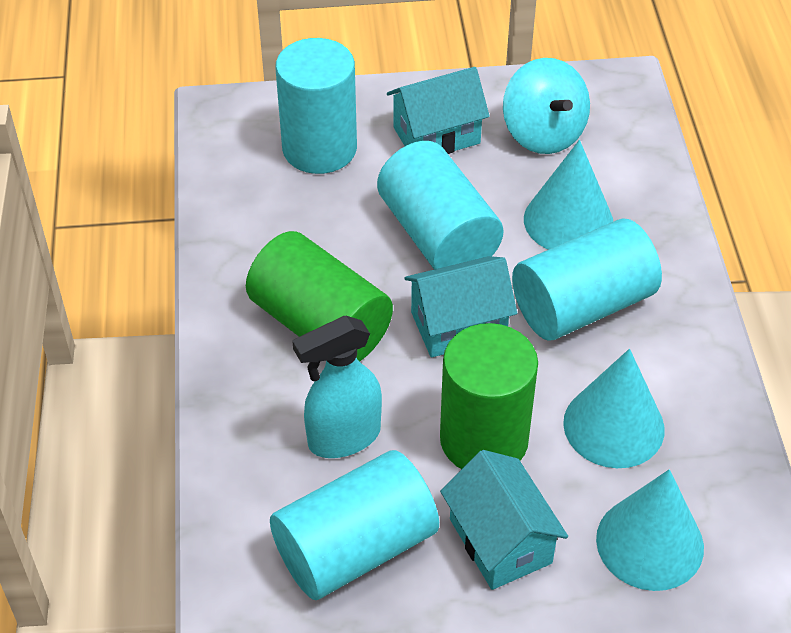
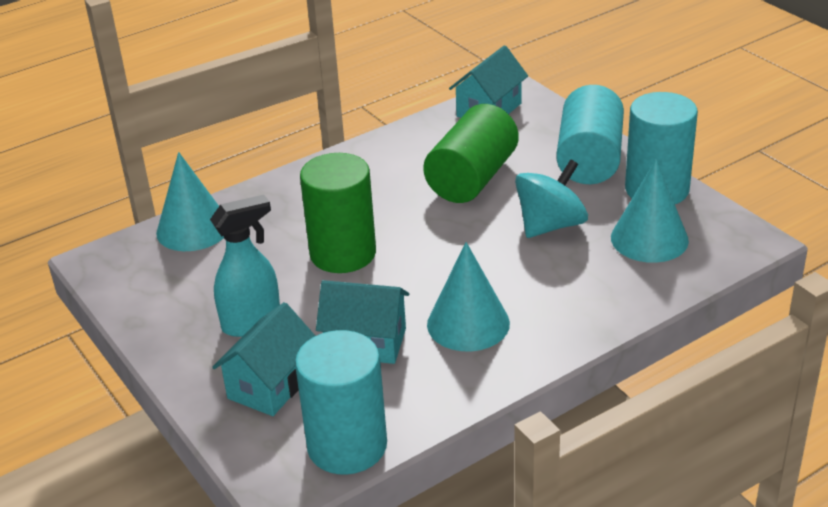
turquoise cylinder: 4 -> 3

